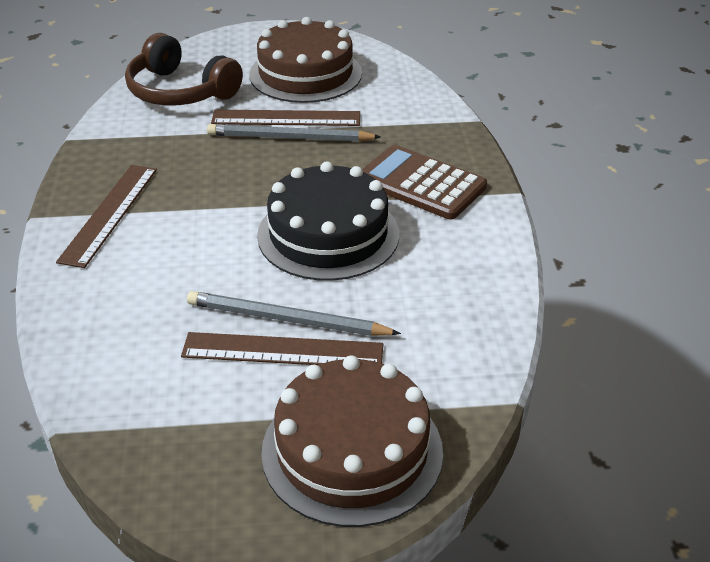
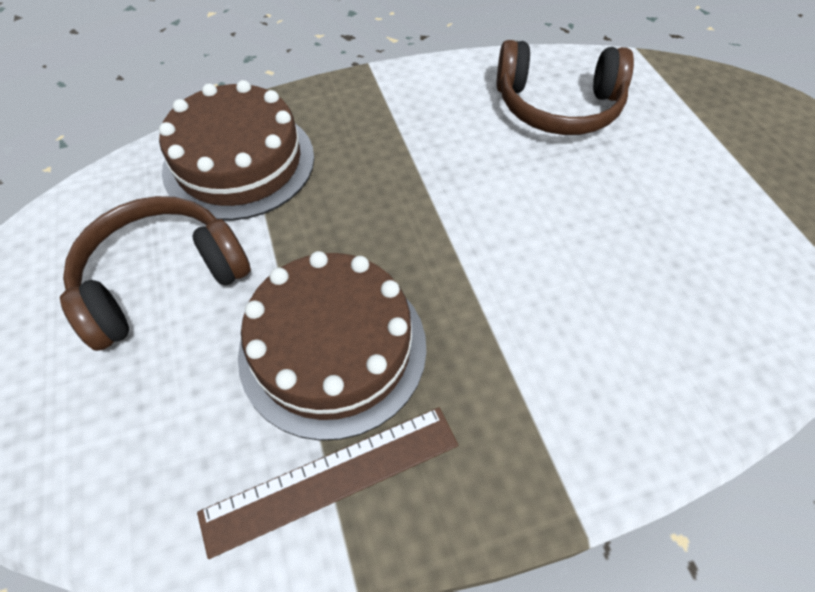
black cake: 1 -> 0
brown calculator: 1 -> 0
brown headphones: 1 -> 2
brown ruler: 3 -> 1
grey pencil: 2 -> 0

